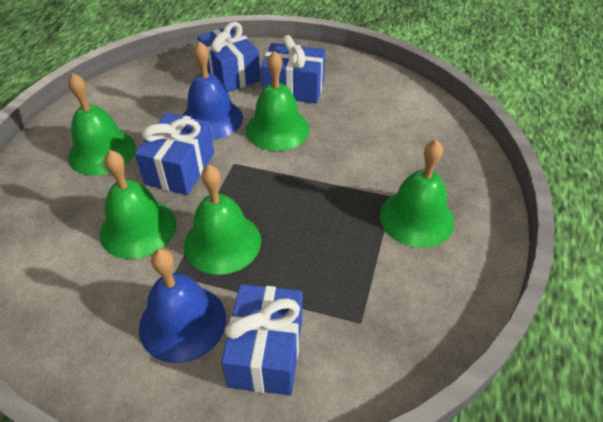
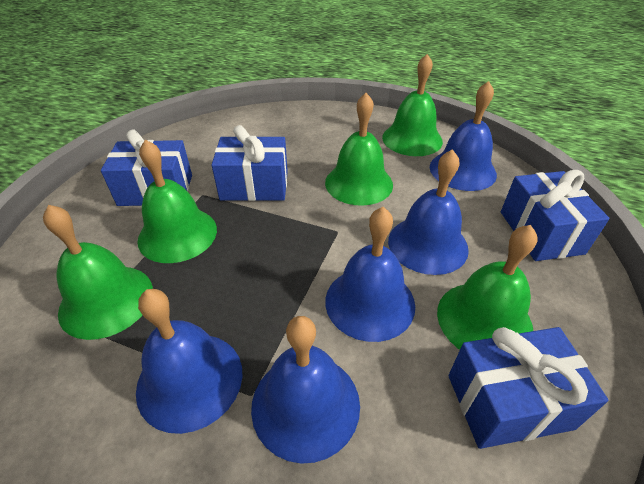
blue bell: 2 -> 5

